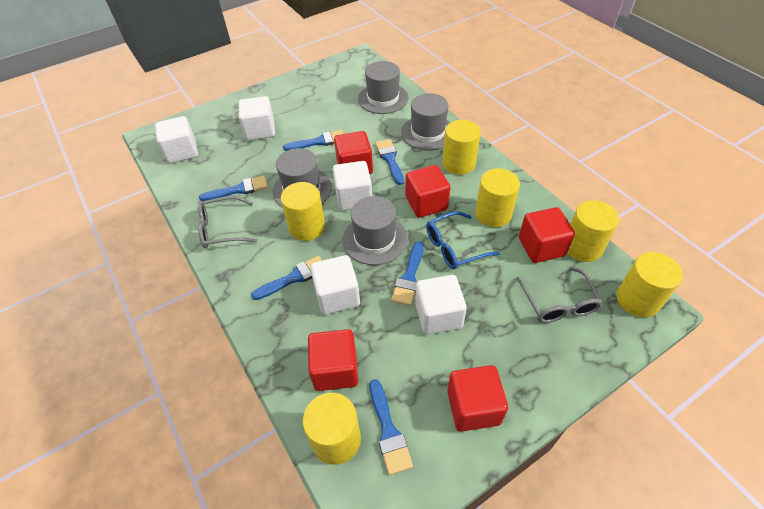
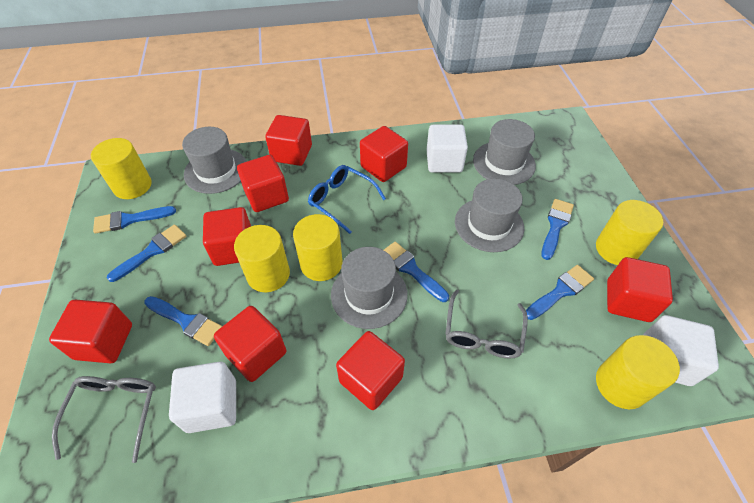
red cube: 5 -> 8
white cube: 5 -> 3
yellow cylinder: 6 -> 5

